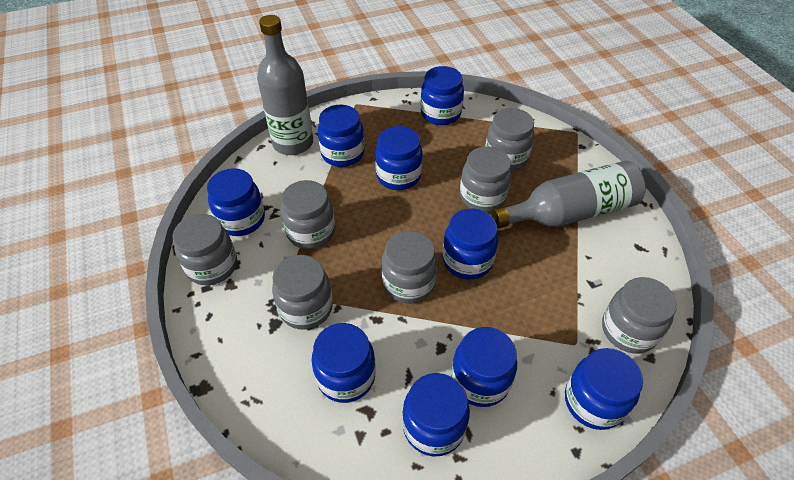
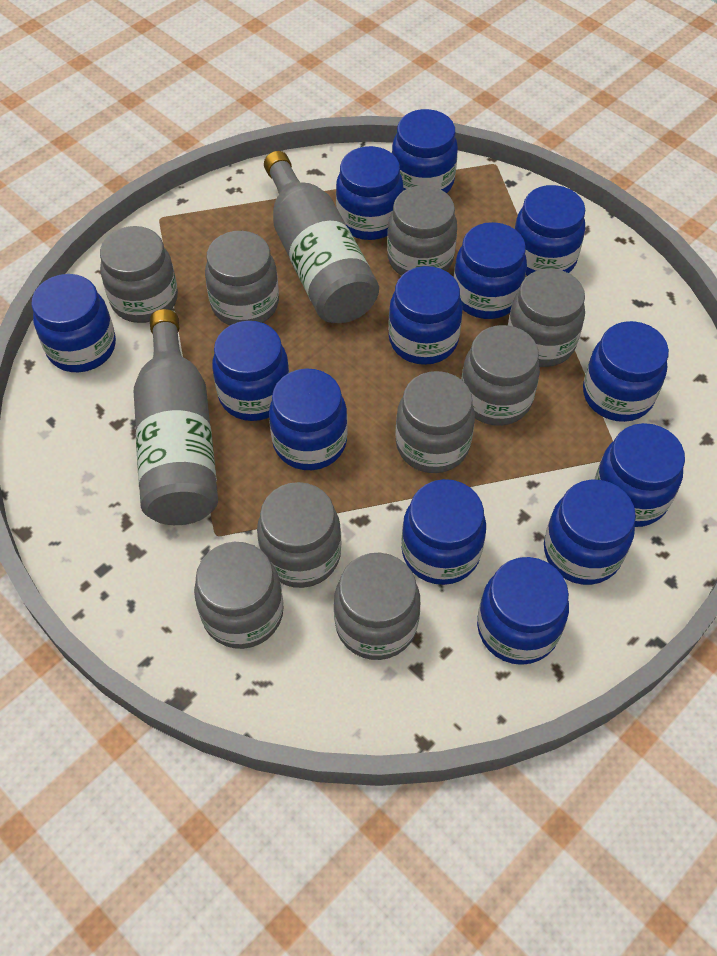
blue jar: 9 -> 13
grey jar: 7 -> 9

